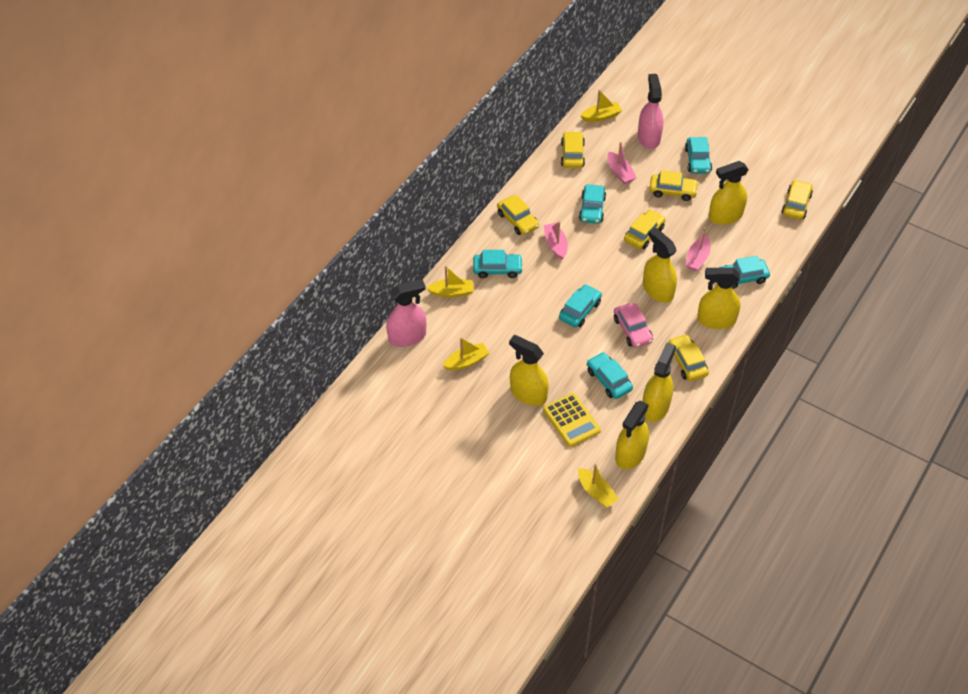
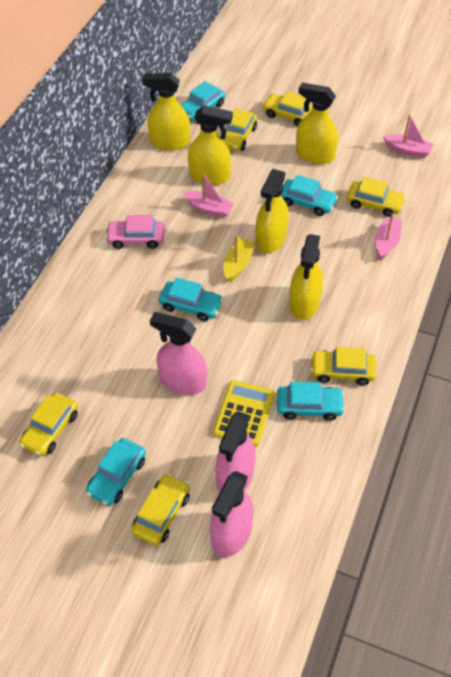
pink spray bottle: 2 -> 3
turquoise car: 6 -> 5
yellow boat: 4 -> 1
yellow spray bottle: 6 -> 5

